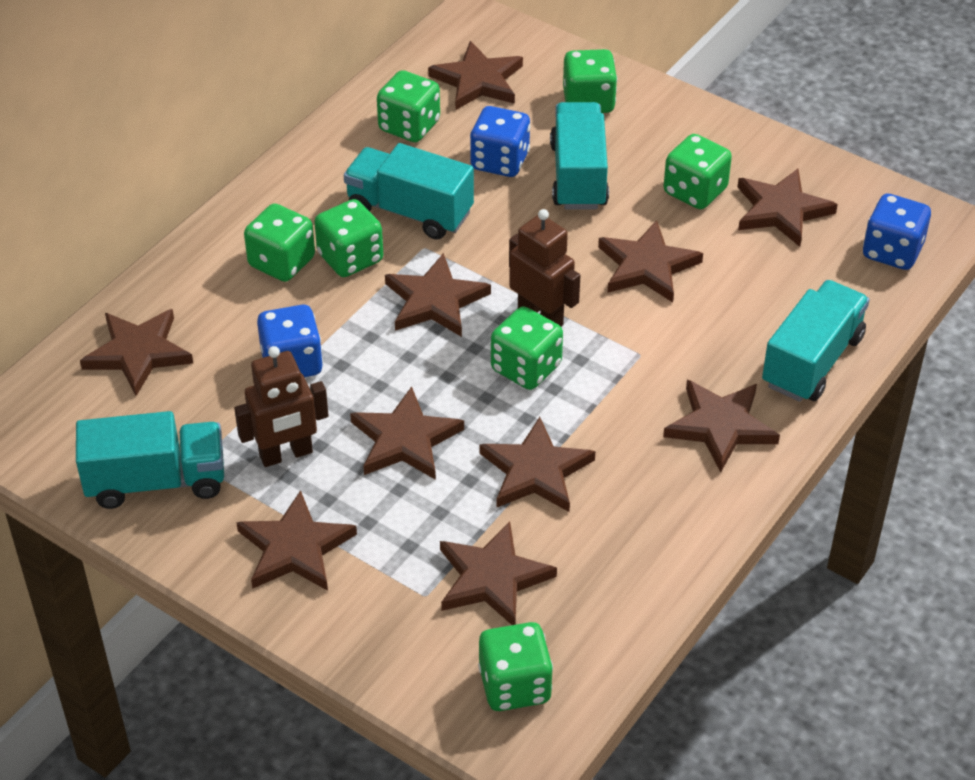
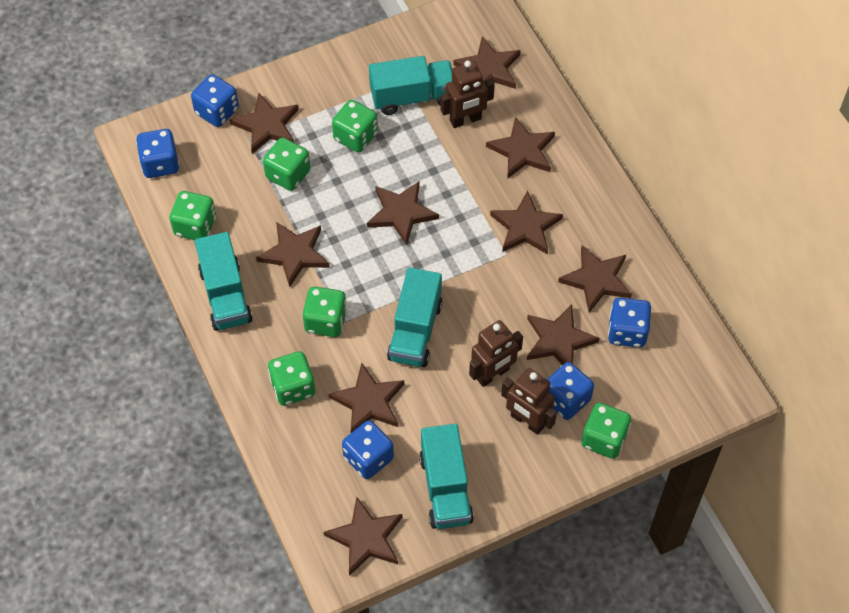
blue dice: 3 -> 5
brown robot: 2 -> 3
green dice: 7 -> 6

